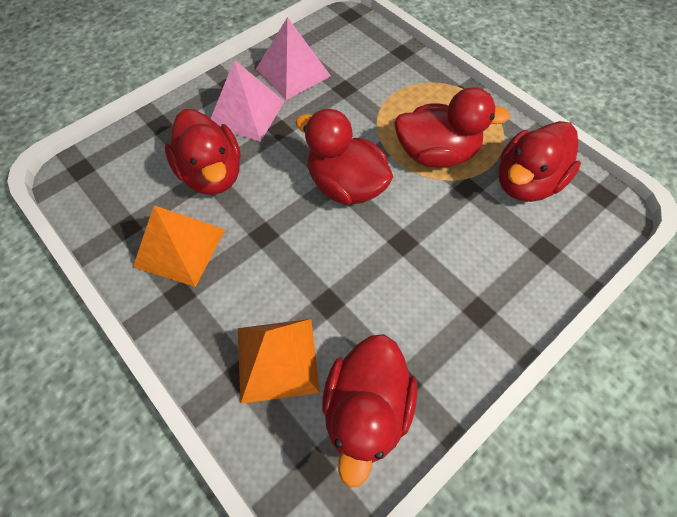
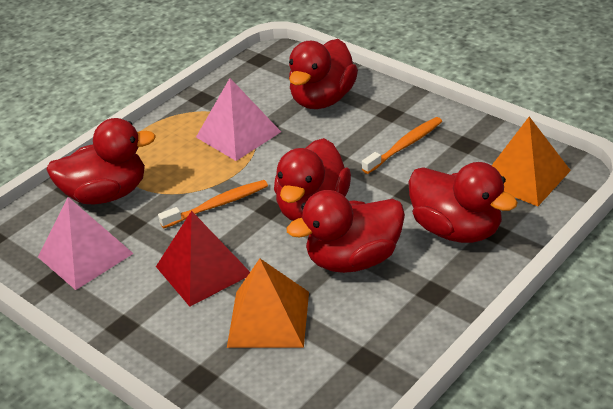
orange toothbrush: 0 -> 2
red pyramid: 0 -> 1

